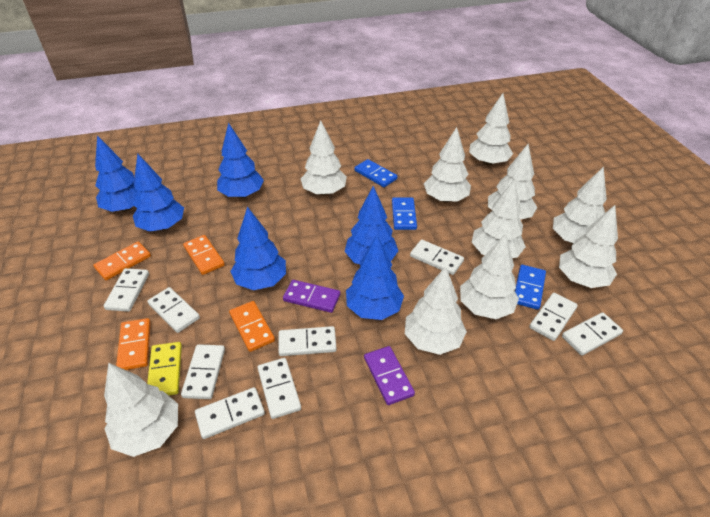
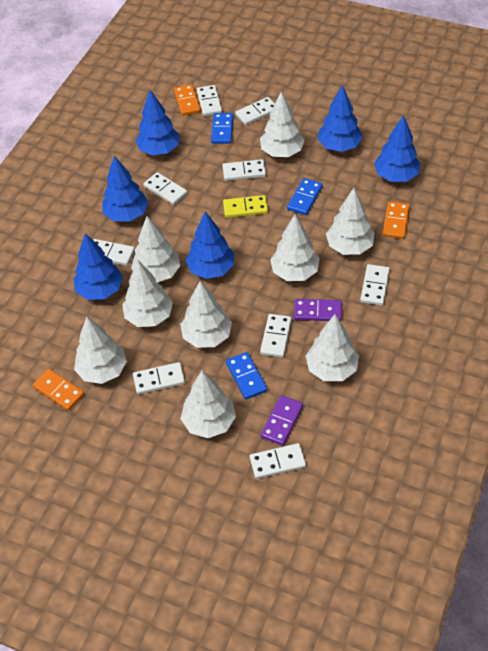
orange domino: 4 -> 3
white tree: 10 -> 9

